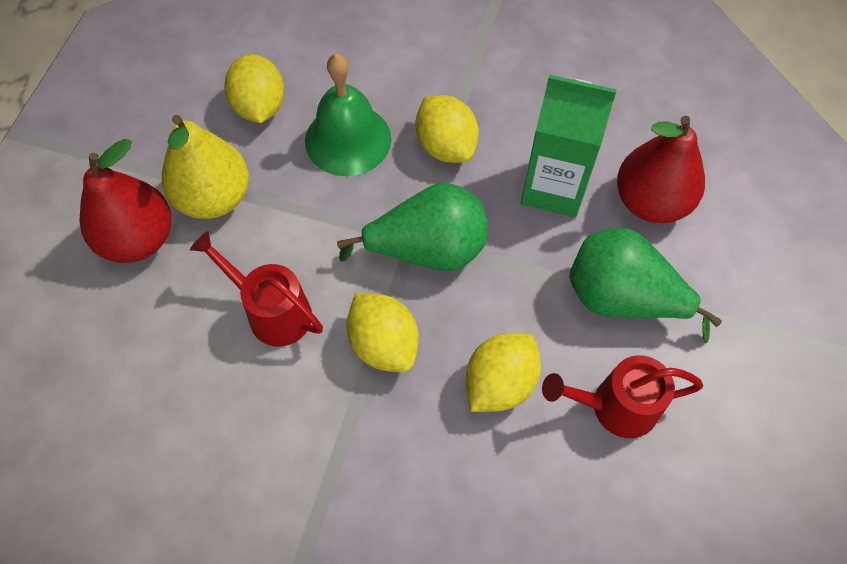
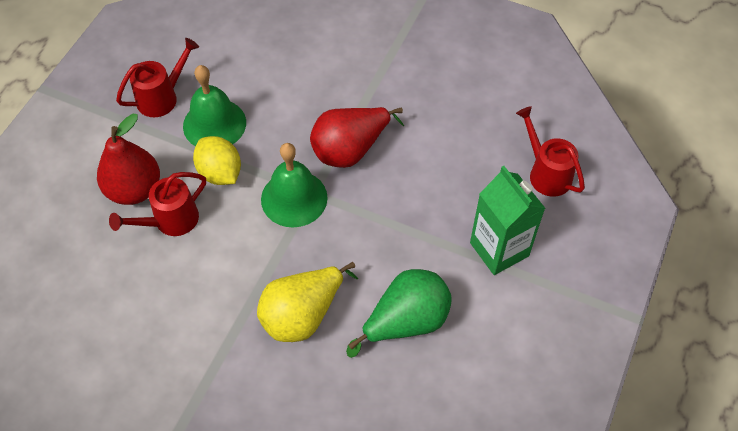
green bell: 1 -> 2
green pear: 2 -> 1
red watering can: 2 -> 3
yellow lemon: 4 -> 1

